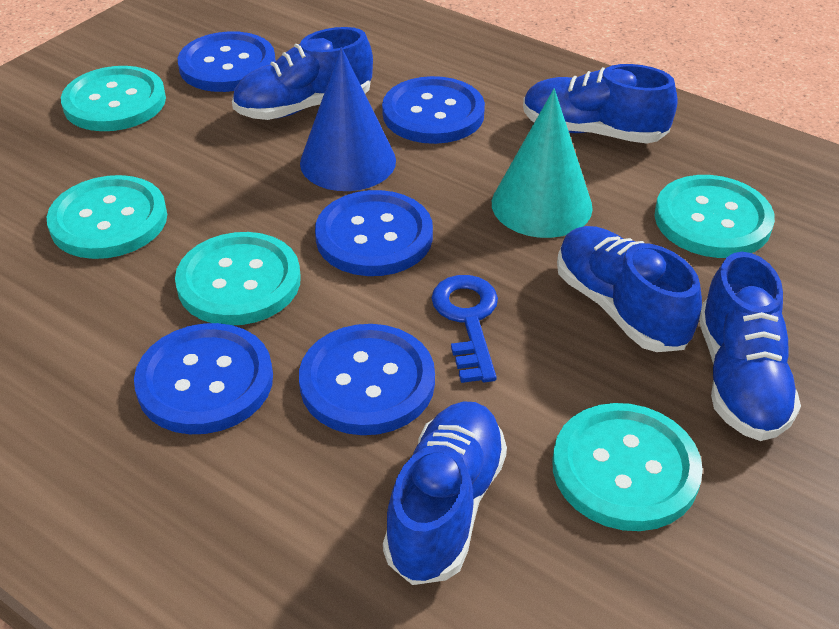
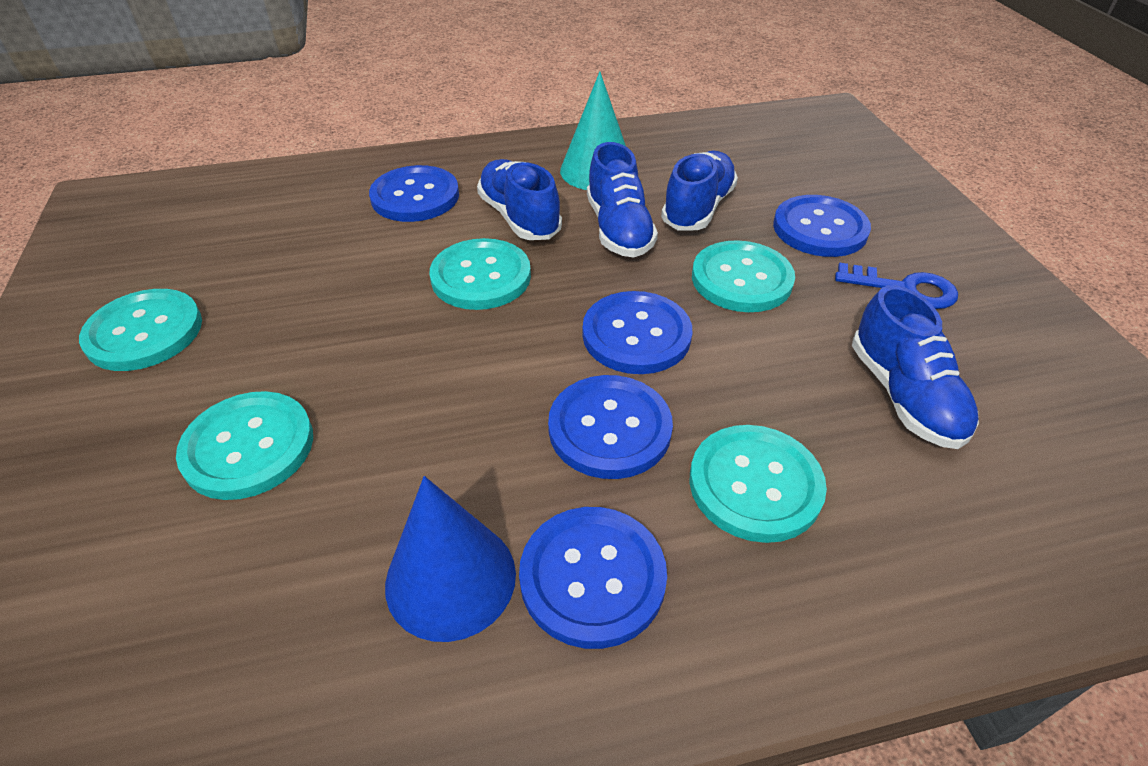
blue shoe: 5 -> 4

